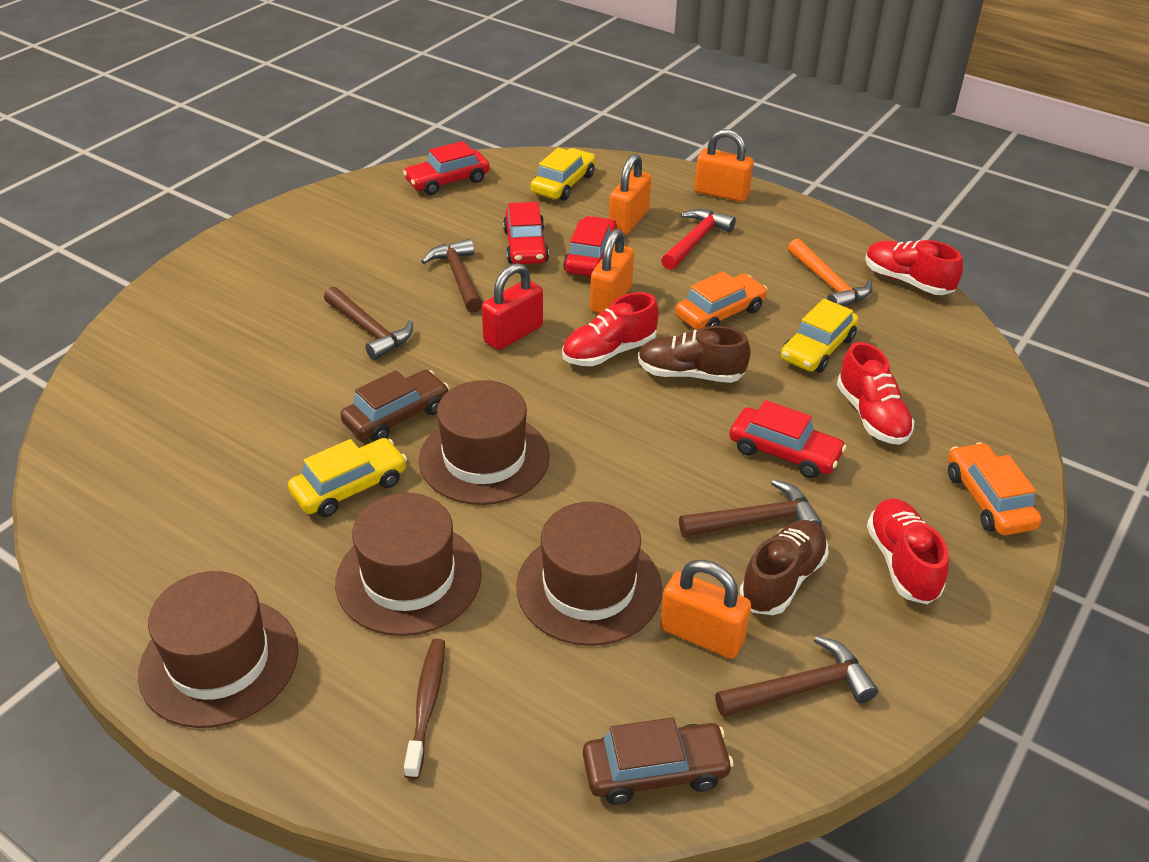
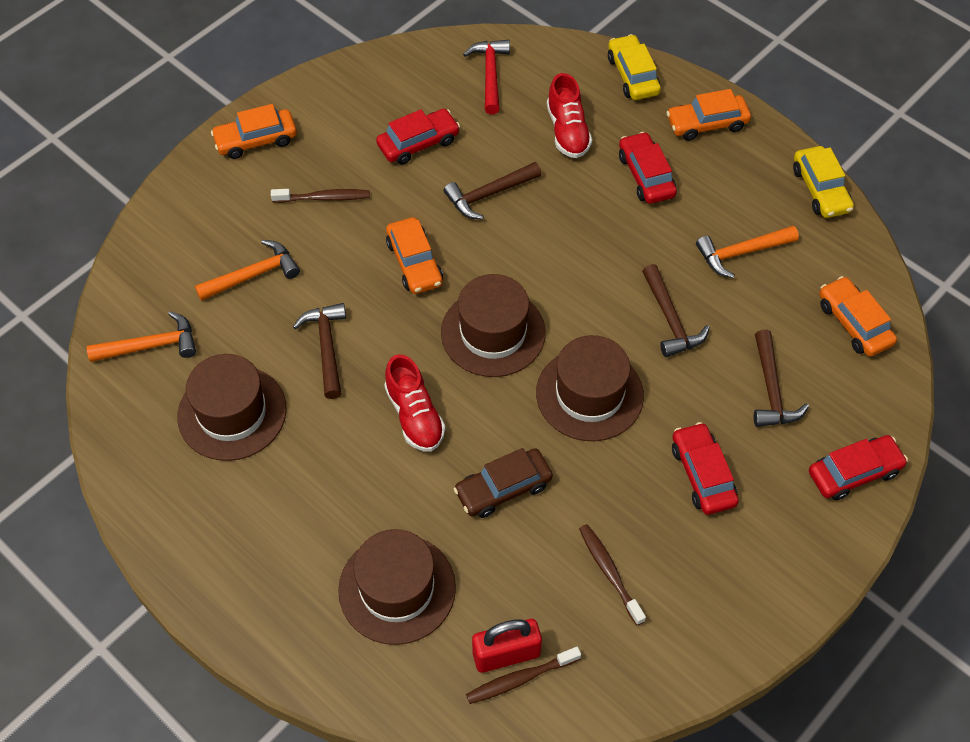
brown car: 2 -> 1
brown shoe: 2 -> 0
brown toothbrush: 1 -> 3
orange car: 2 -> 4
orange hammer: 1 -> 3
orange padlock: 4 -> 0
red shoe: 4 -> 2
yellow car: 3 -> 2

